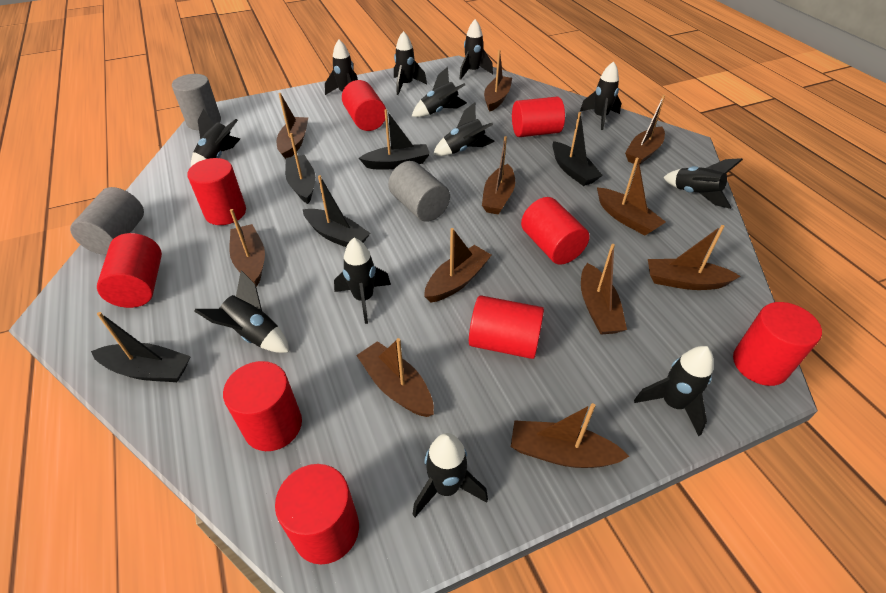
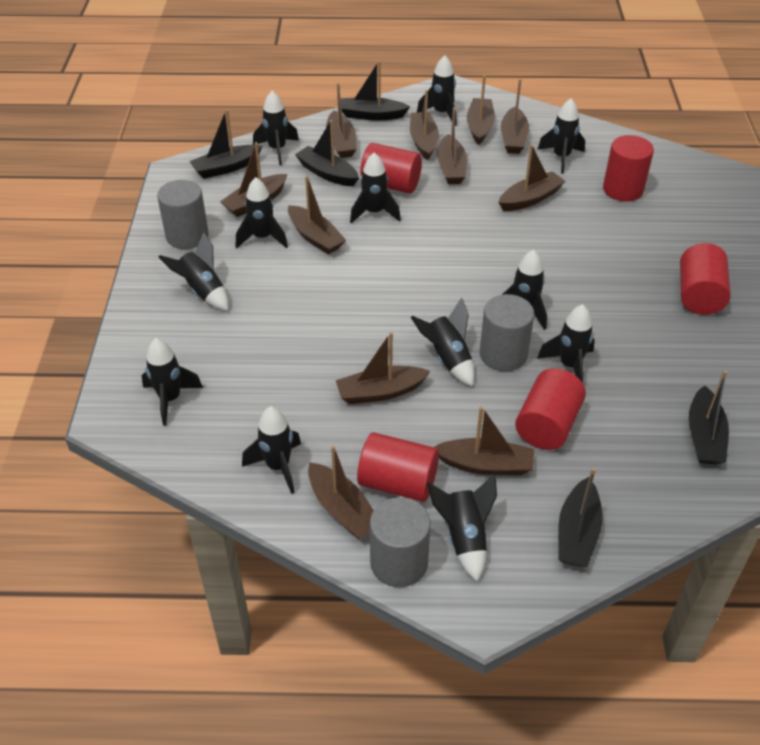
red cylinder: 9 -> 5

